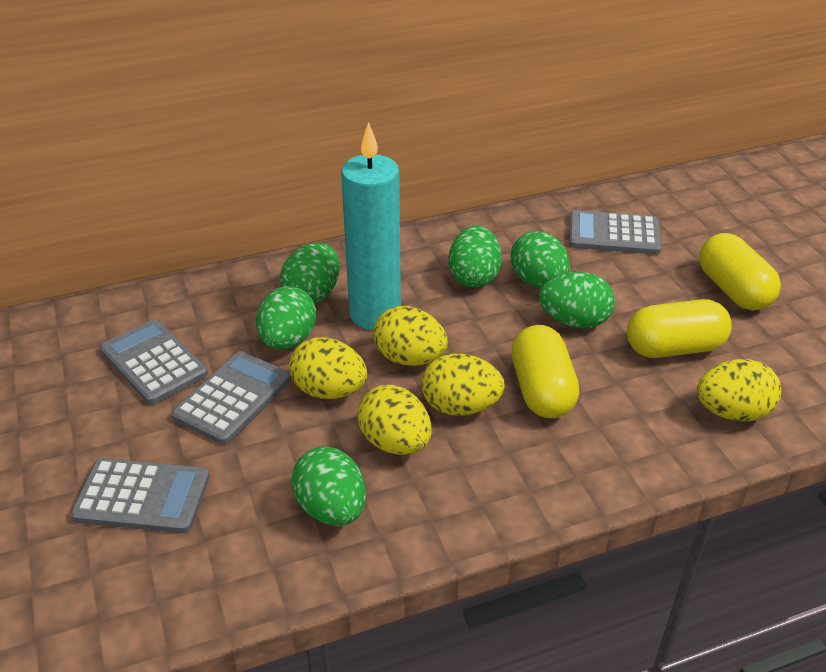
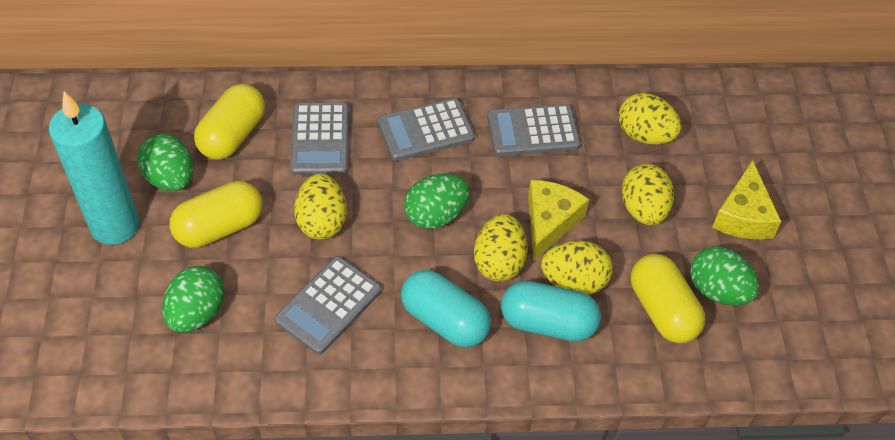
green egg: 6 -> 4
turquoise capsule: 0 -> 2
yellow cheese: 0 -> 2

